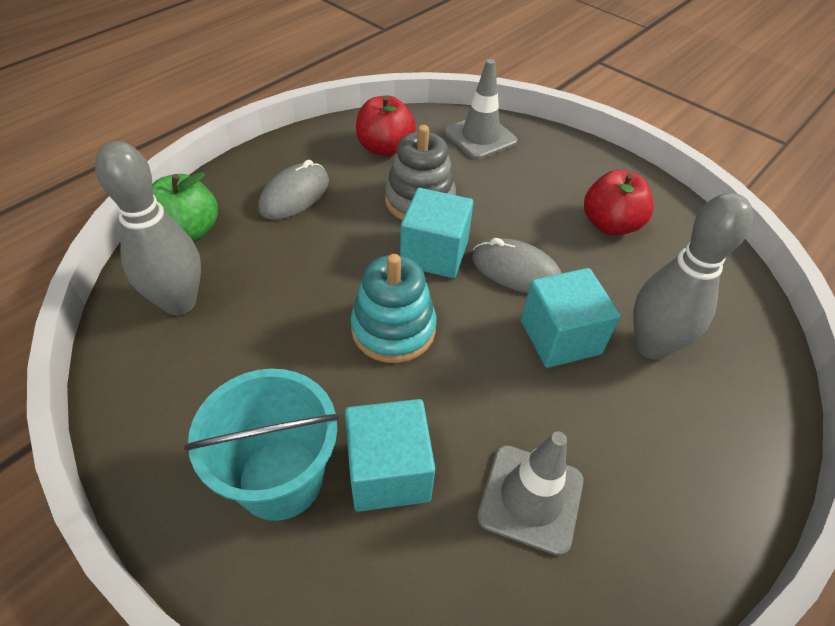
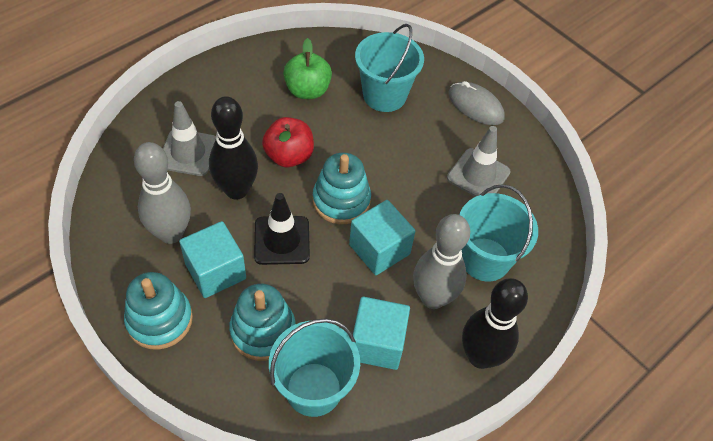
black bowling pin: 0 -> 2
black traffic cone: 0 -> 1
grey mouse: 2 -> 1
grey stacking toy: 1 -> 0
red apple: 2 -> 1
turquoise bucket: 1 -> 3
turquoise stacking toy: 1 -> 3

